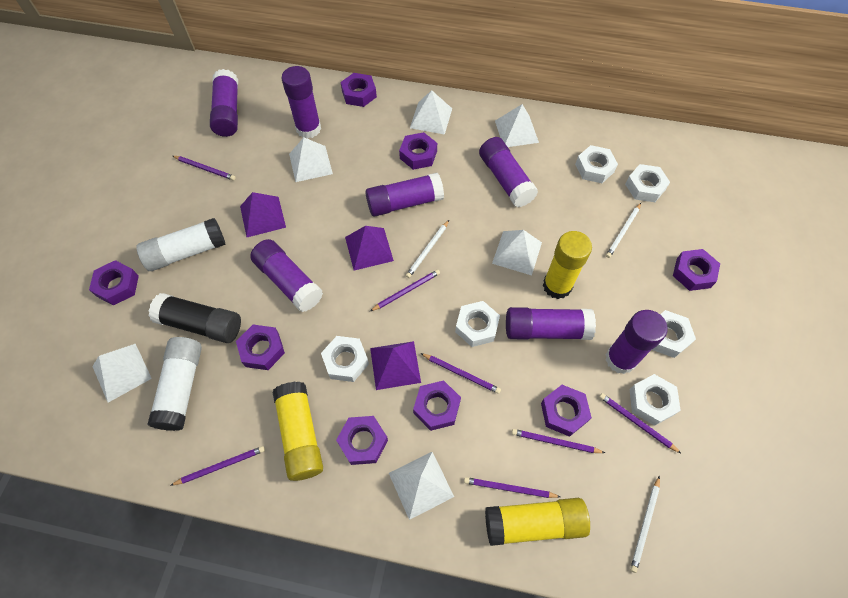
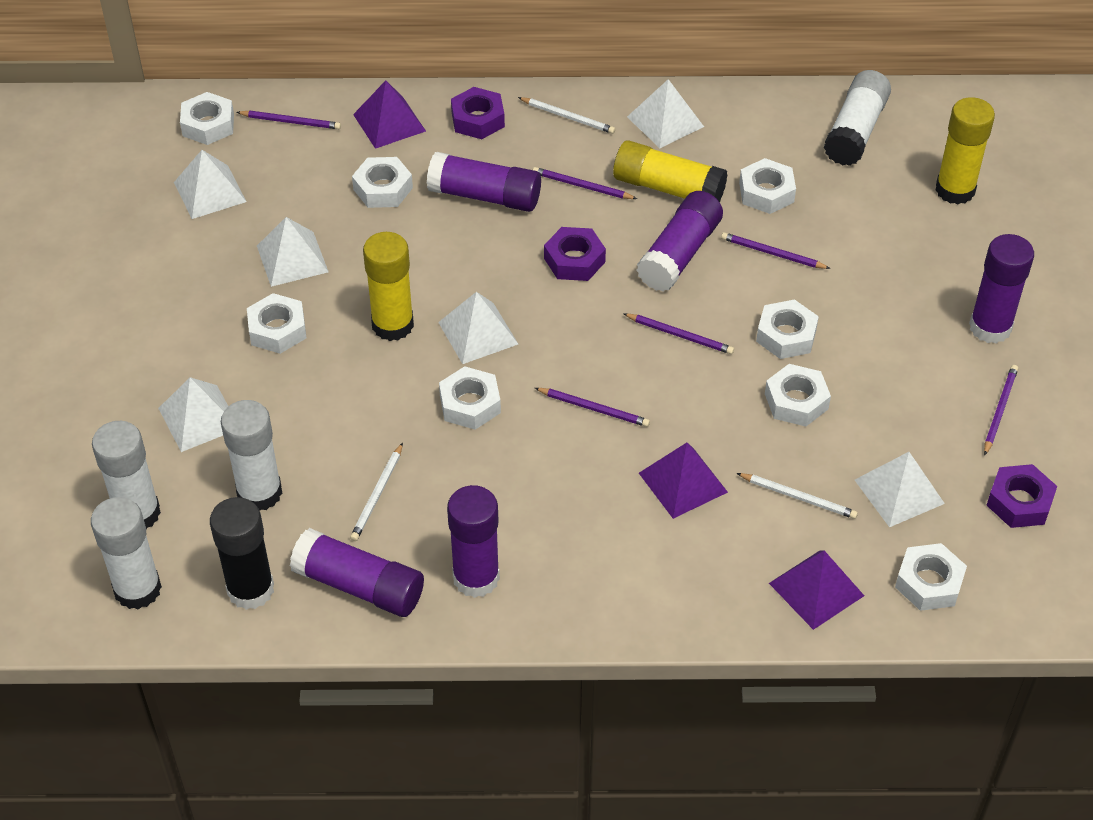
purple glue stick: 7 -> 5
purple nut: 8 -> 3
purple pencil: 7 -> 6
white glue stick: 2 -> 4
white nut: 6 -> 8

